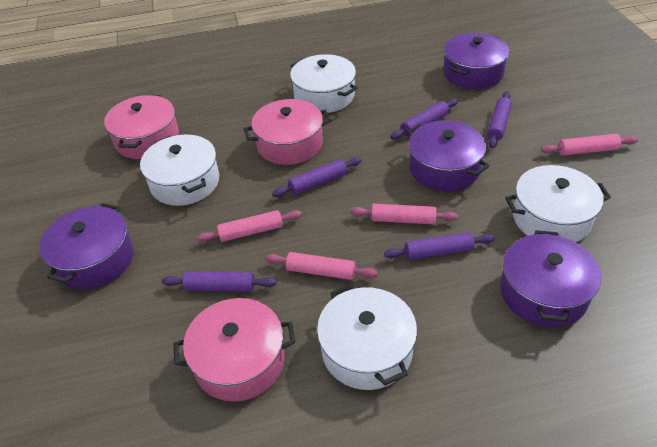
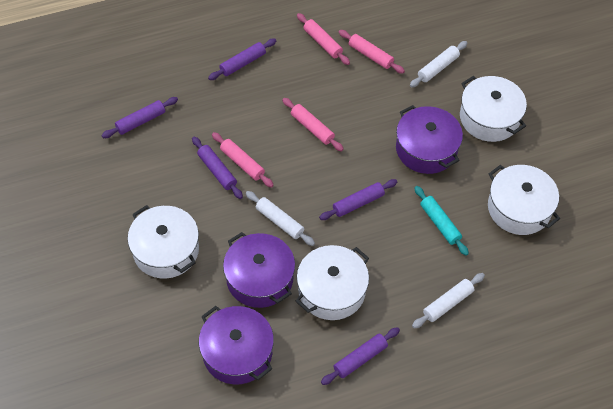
pink pot: 3 -> 0
purple pot: 4 -> 3
turquoise rolling pin: 0 -> 1
white rolling pin: 0 -> 3

